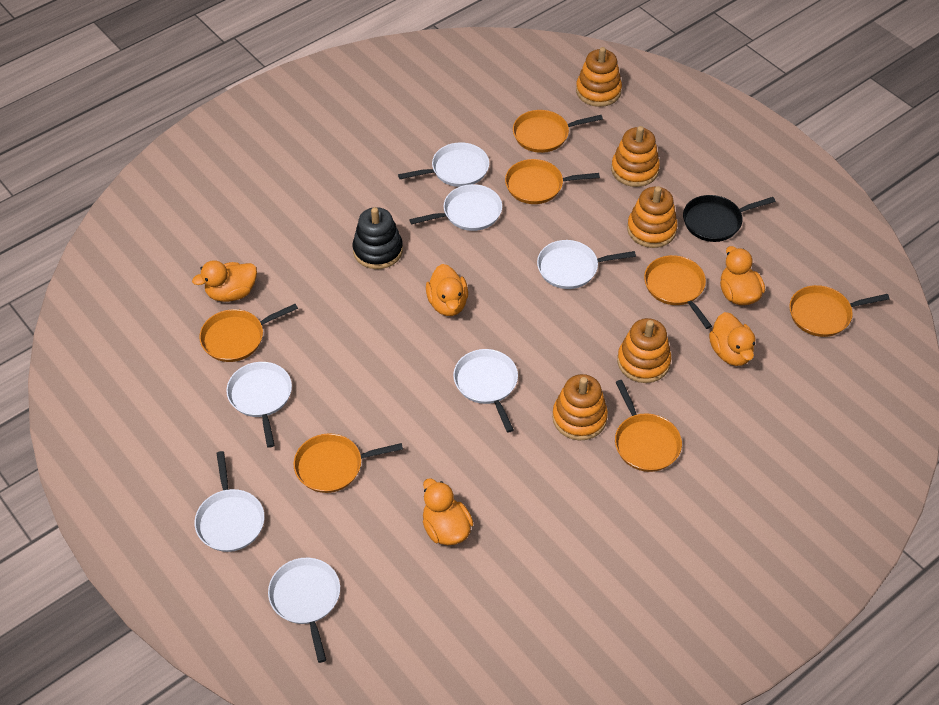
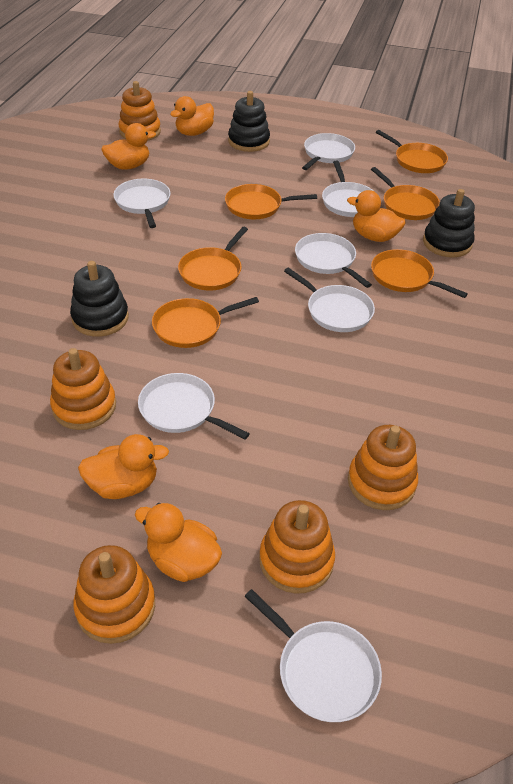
black pan: 1 -> 0
black stacking toy: 1 -> 3
orange pan: 7 -> 6

